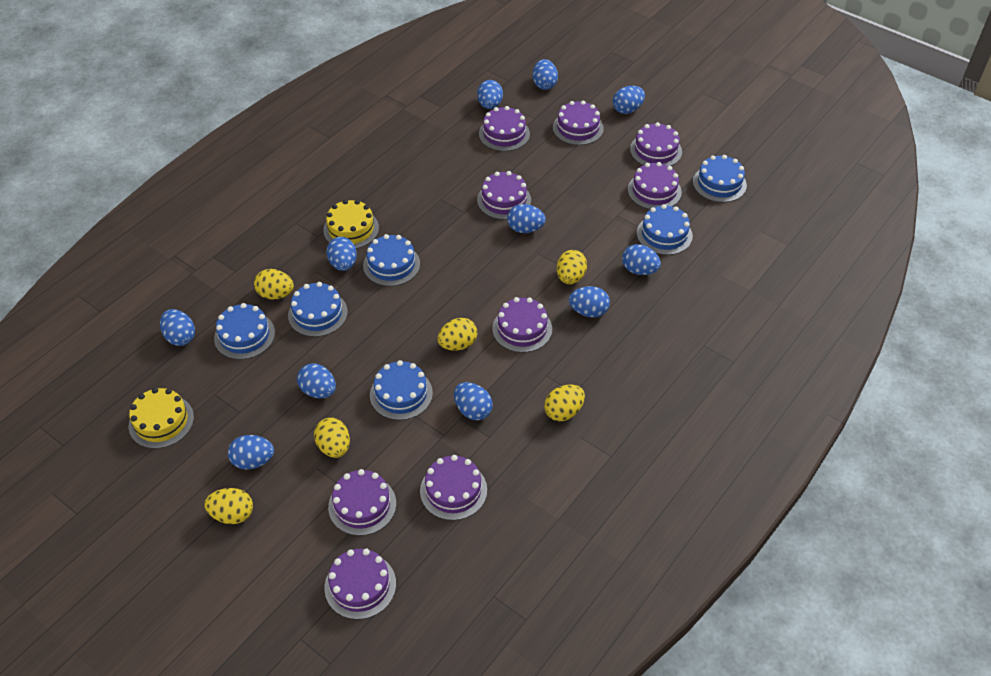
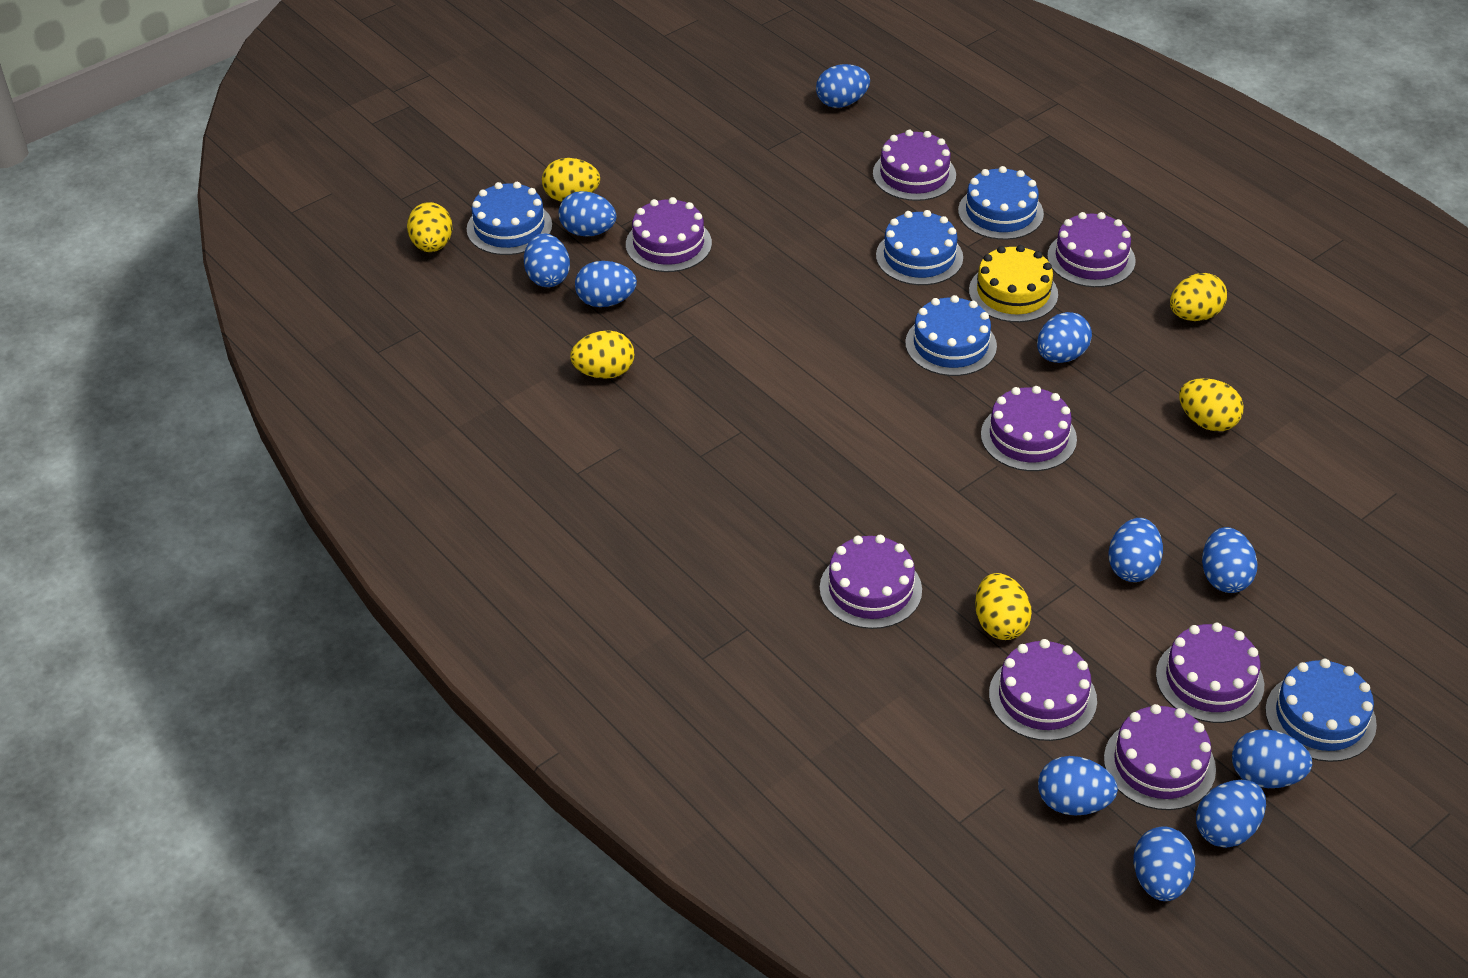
blue cake: 6 -> 5
purple cake: 9 -> 8
yellow cake: 2 -> 1

